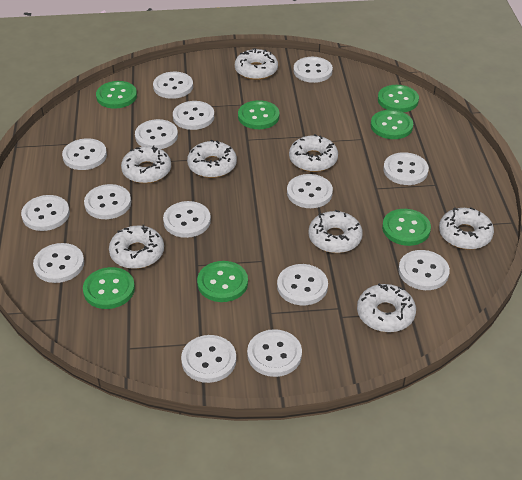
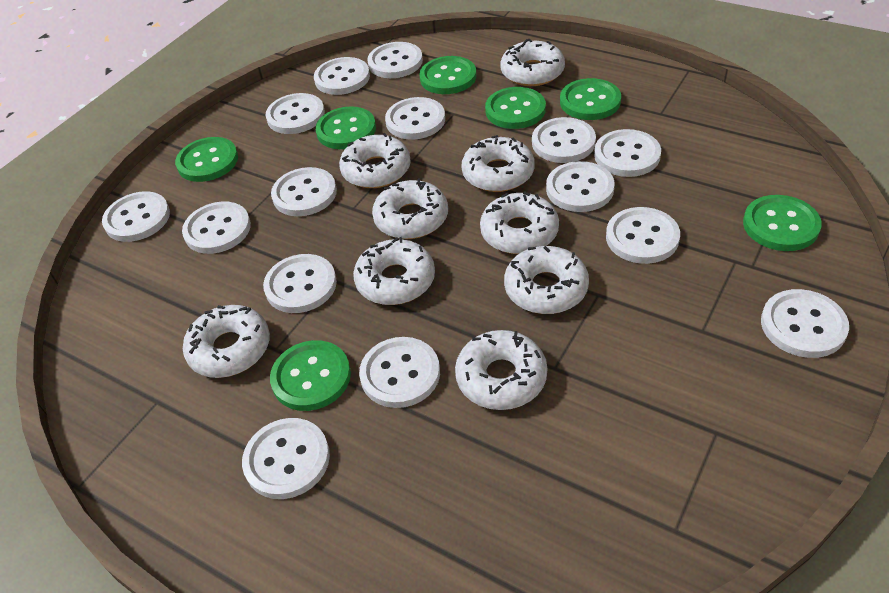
white donut: 8 -> 9

